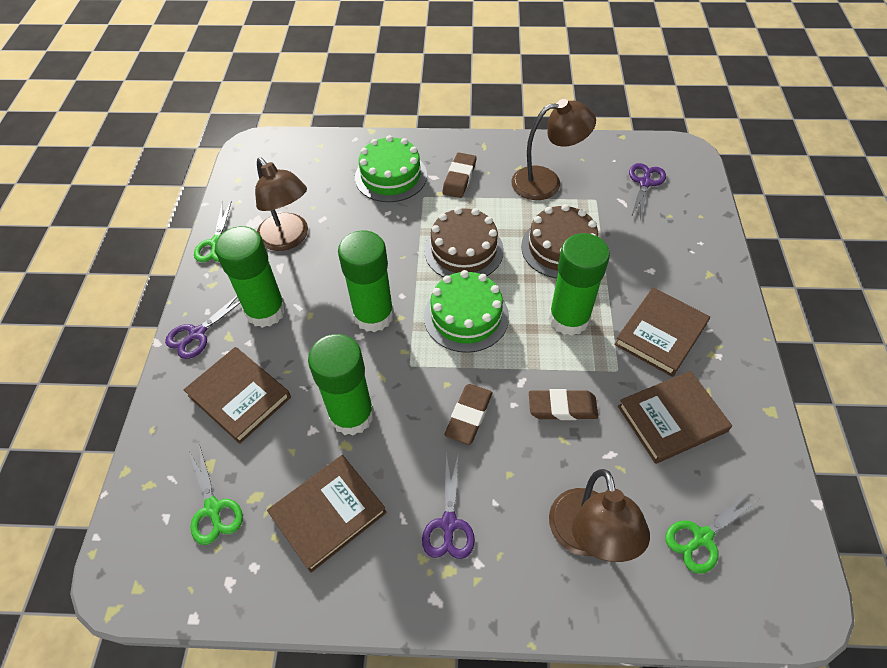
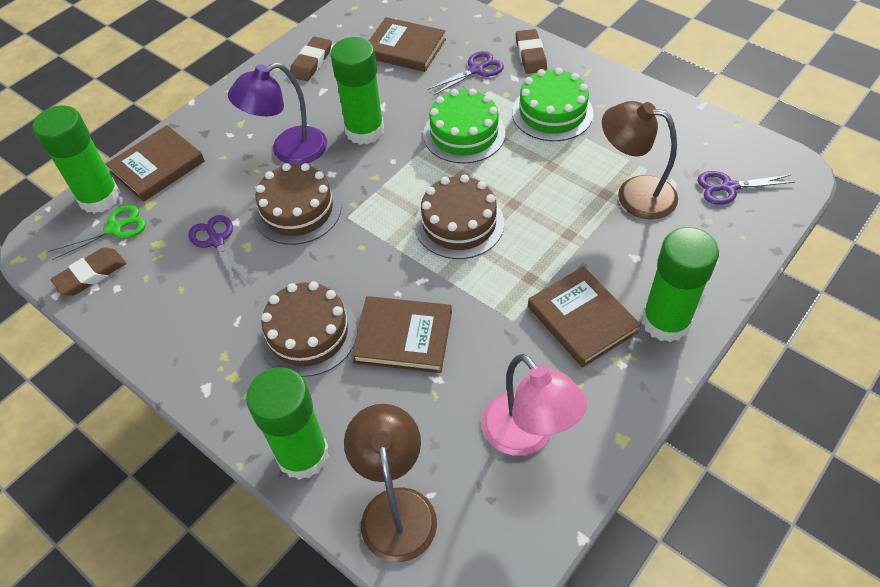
brown cake: 2 -> 3
brown lamp: 3 -> 2
green scissors: 3 -> 1
pink lamp: 0 -> 1
purple lamp: 0 -> 1

